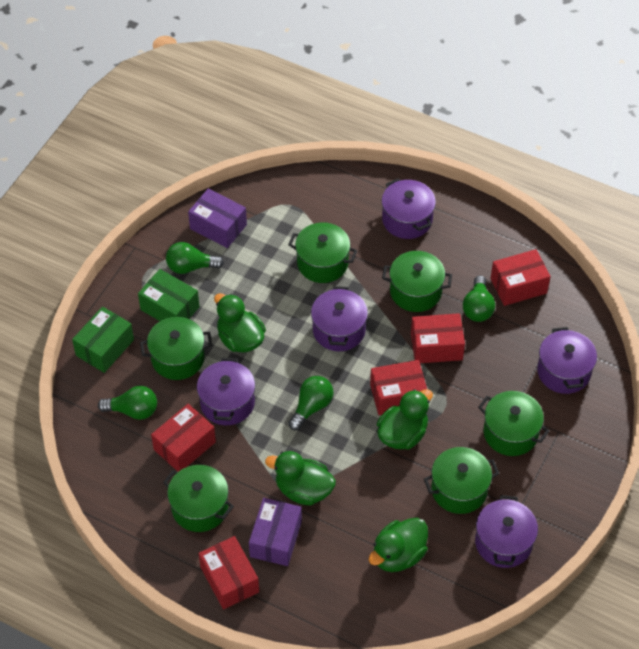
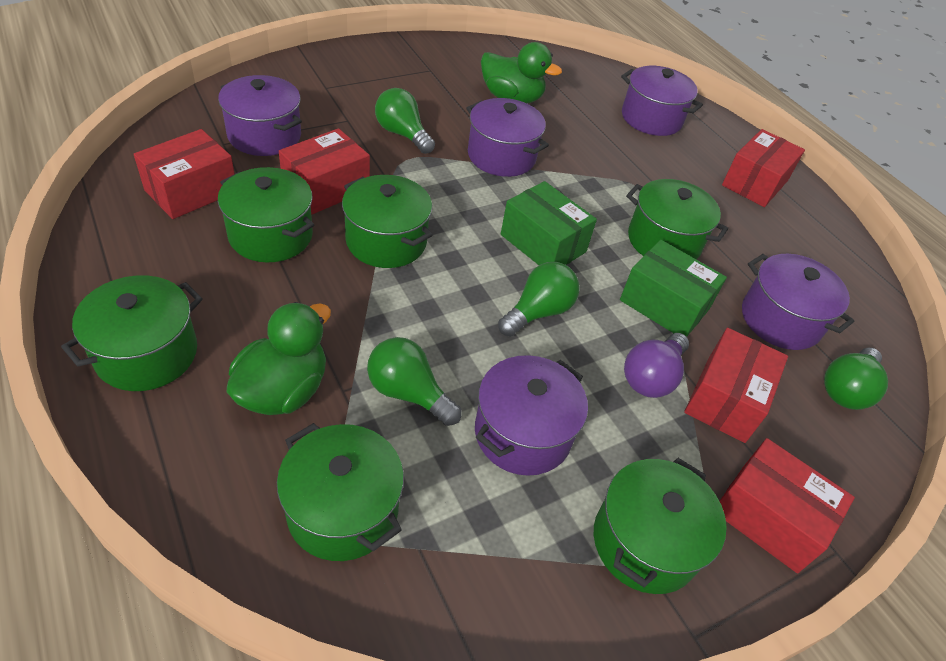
green duck: 4 -> 2
purple box: 2 -> 0
purple light bulb: 0 -> 1

